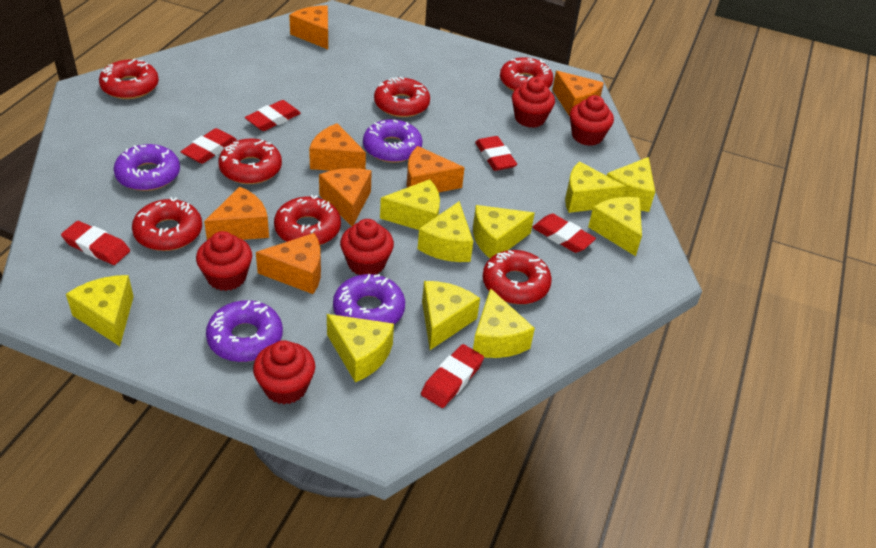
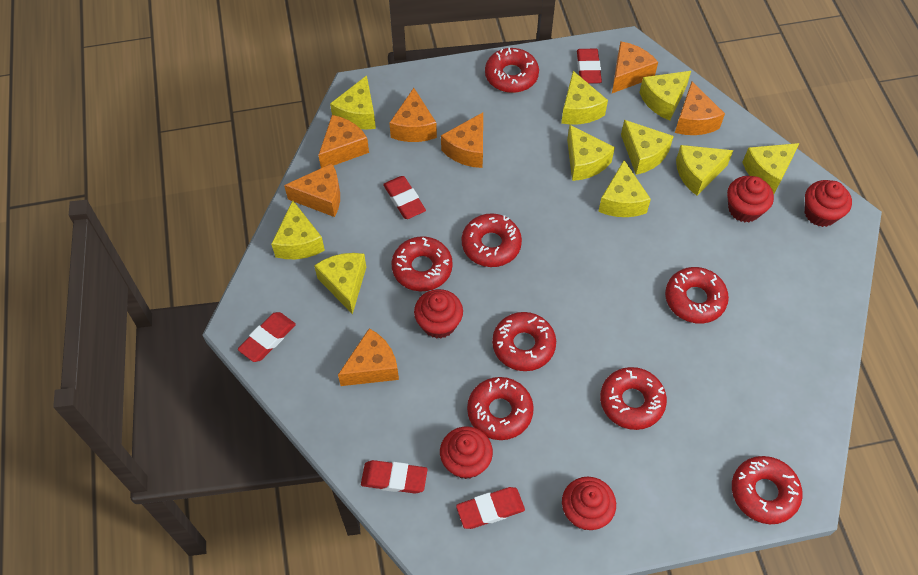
purple donut: 4 -> 0
red donut: 7 -> 8
red eraser: 6 -> 5

